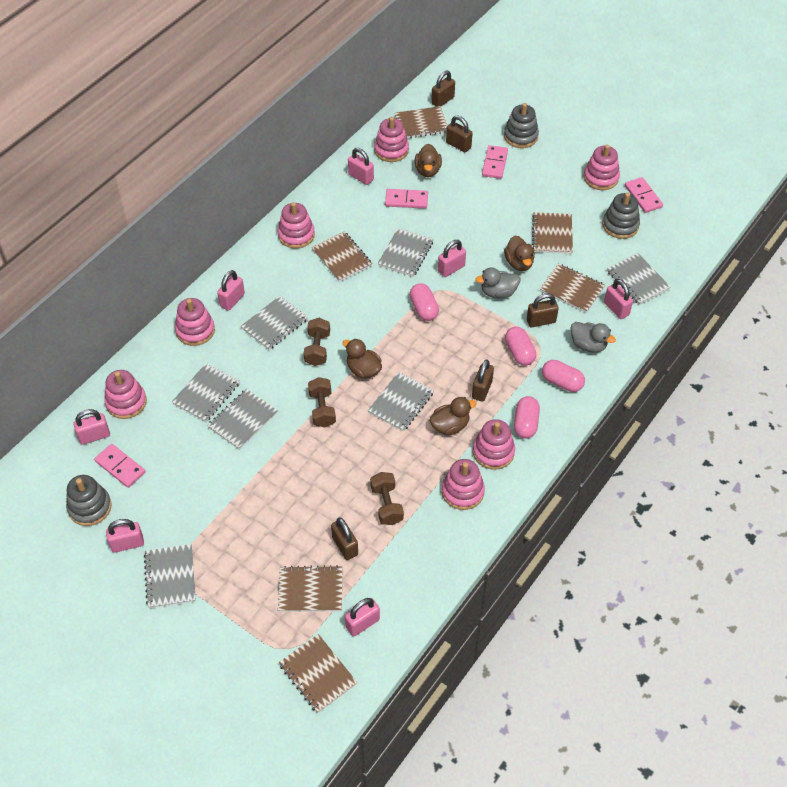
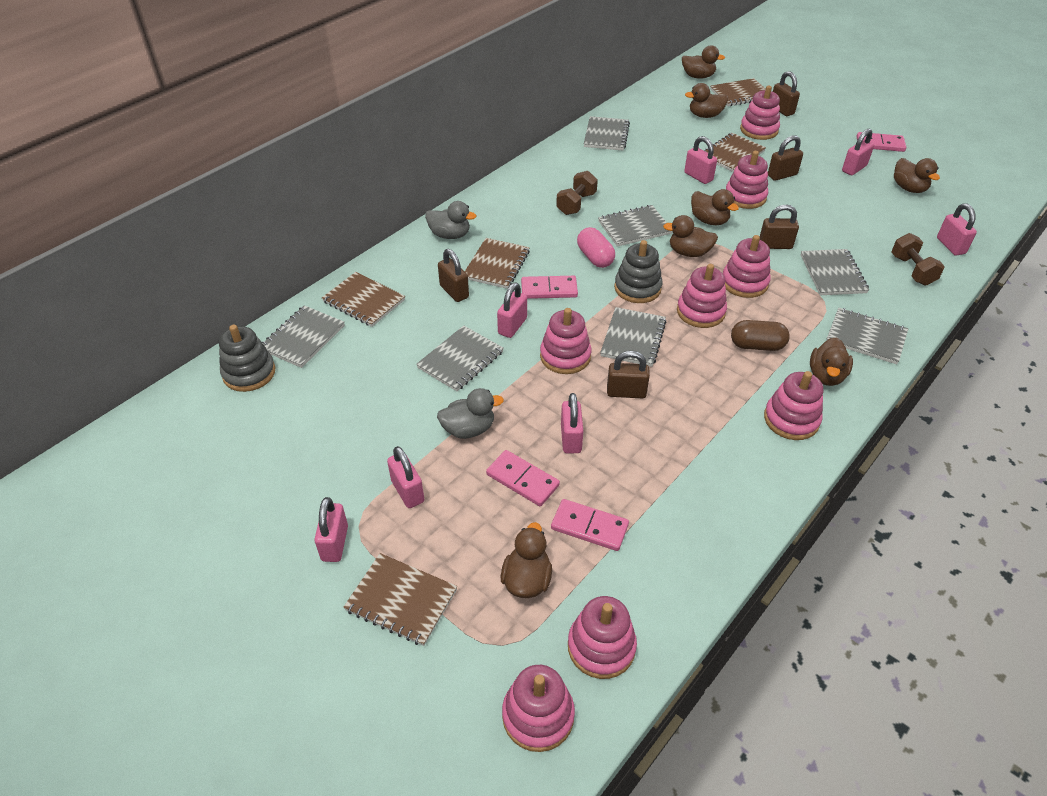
brown capsule: 0 -> 1
brown duck: 4 -> 7
brown dumbbell: 3 -> 2
brown notebook: 6 -> 5
grey stacking toy: 3 -> 2
pink capsule: 4 -> 1
pink stacking toy: 7 -> 8

